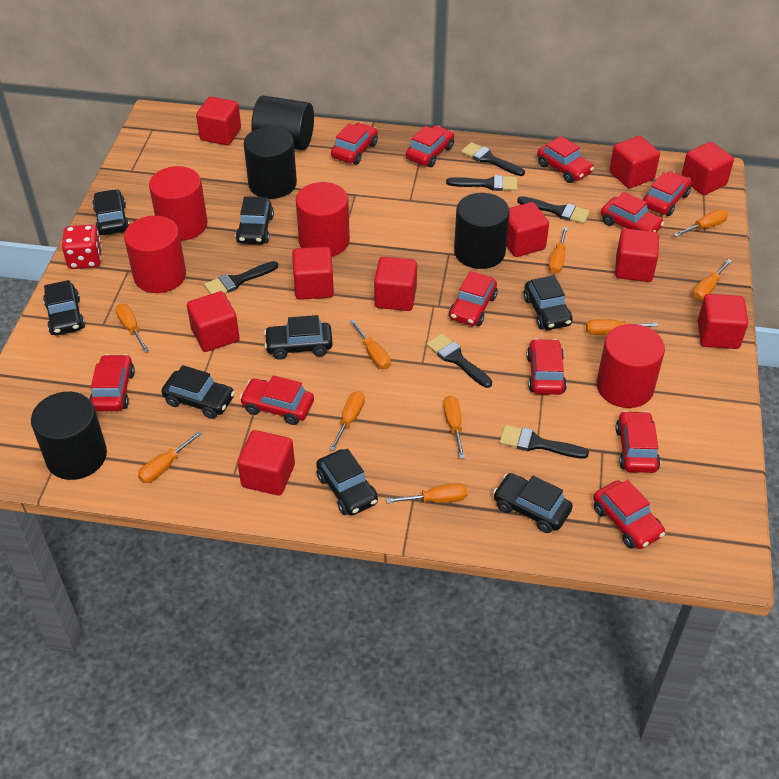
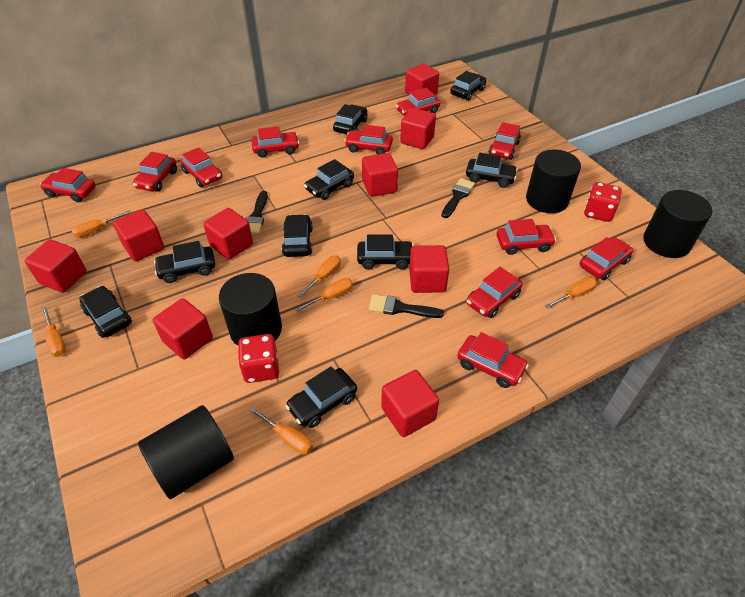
black brush: 6 -> 3
black car: 8 -> 9
orange screwdriver: 10 -> 6
red cube: 10 -> 9
red cylinder: 4 -> 0
red dice: 1 -> 2

